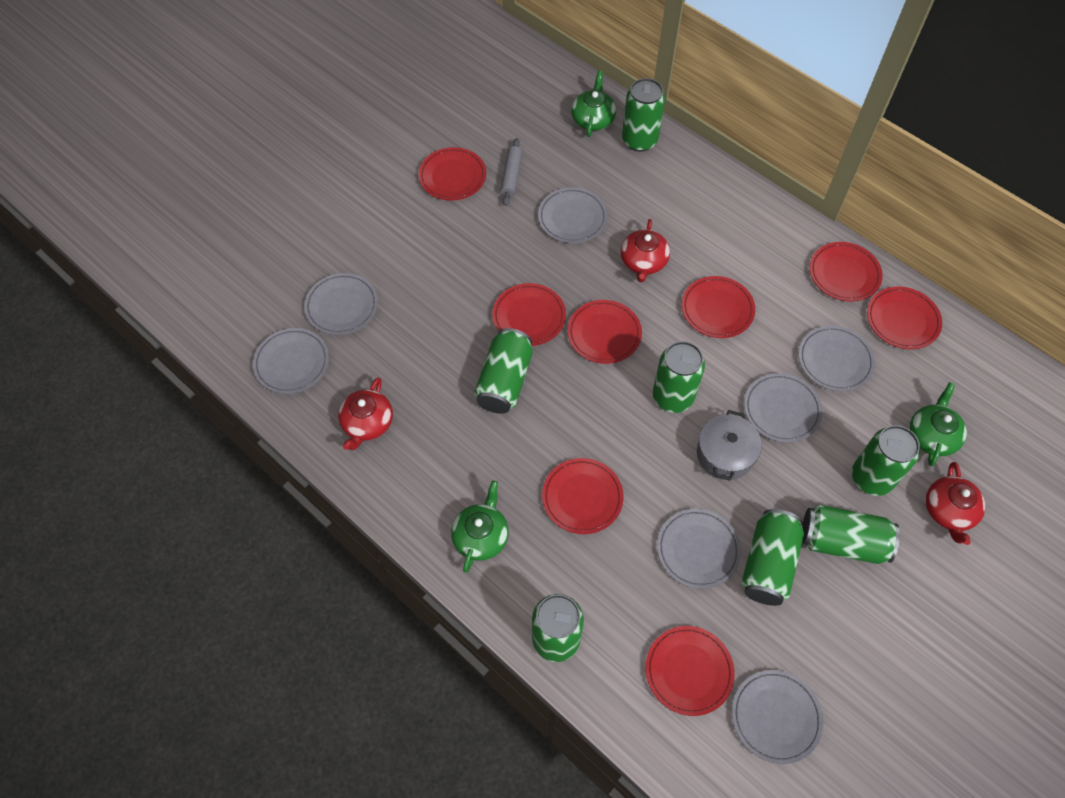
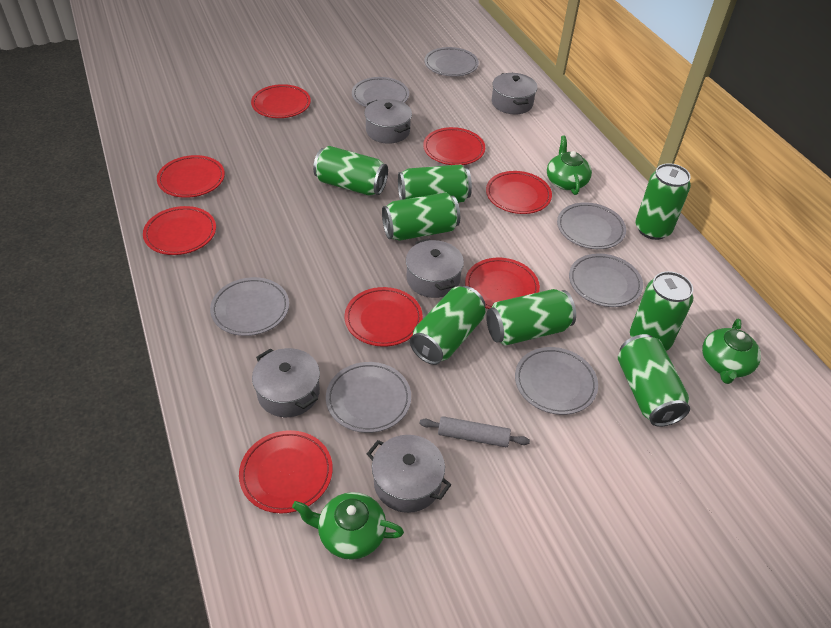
green can: 7 -> 8
grey pot: 1 -> 5
red teapot: 3 -> 0

